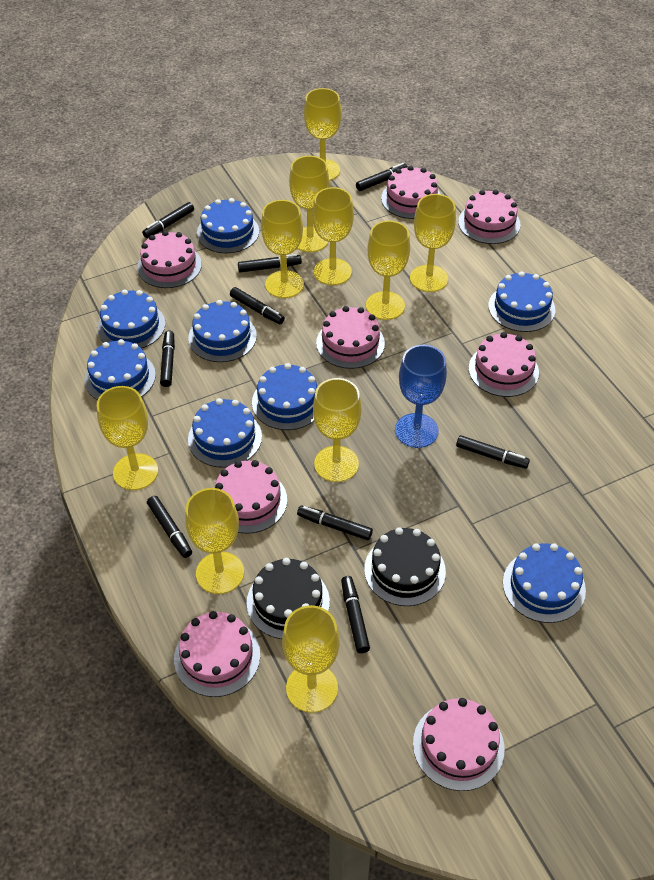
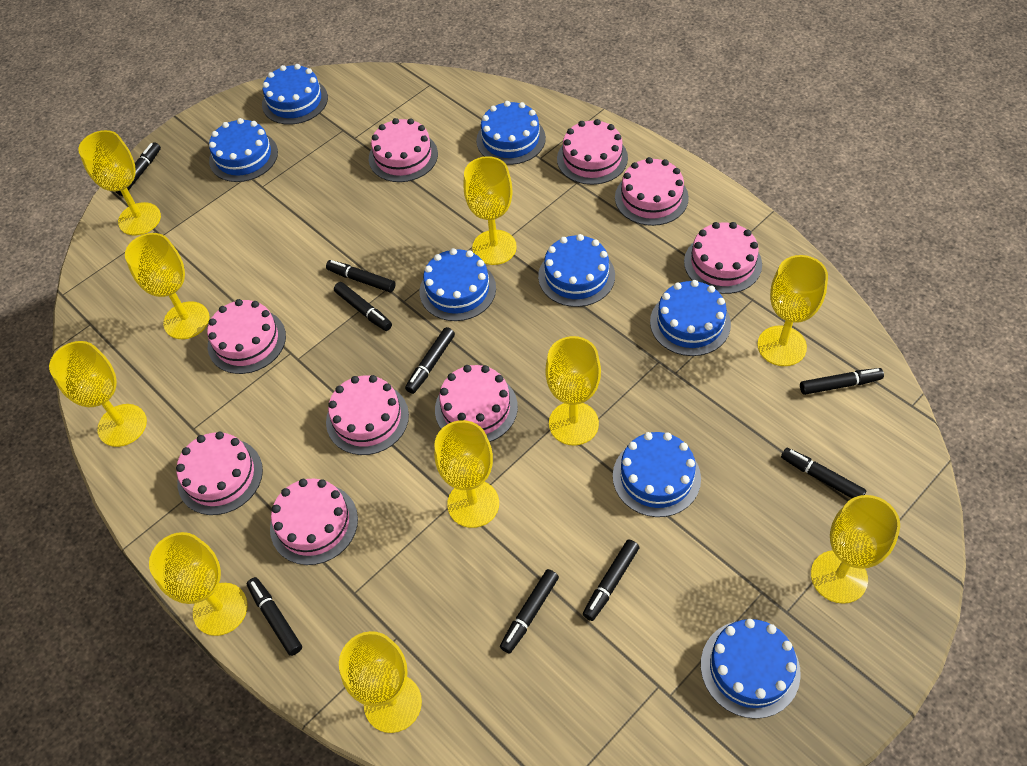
black cake: 2 -> 0
blue goblet: 1 -> 0
pink cake: 8 -> 9

